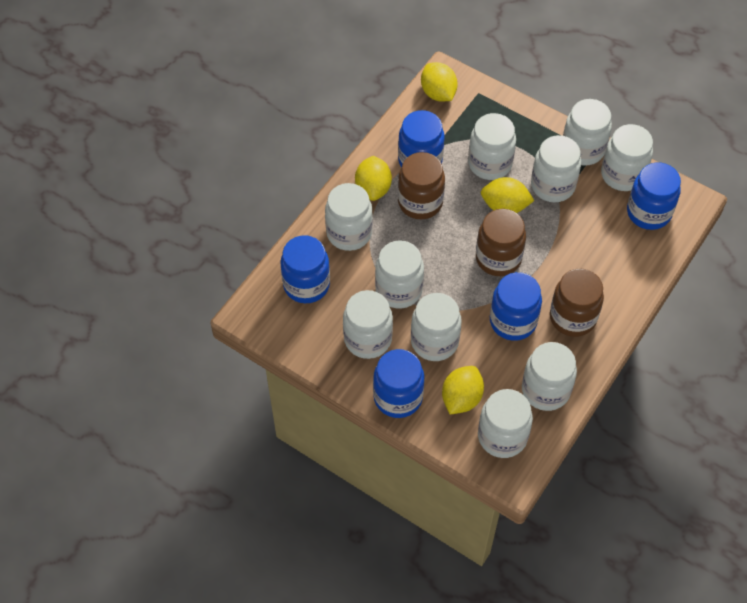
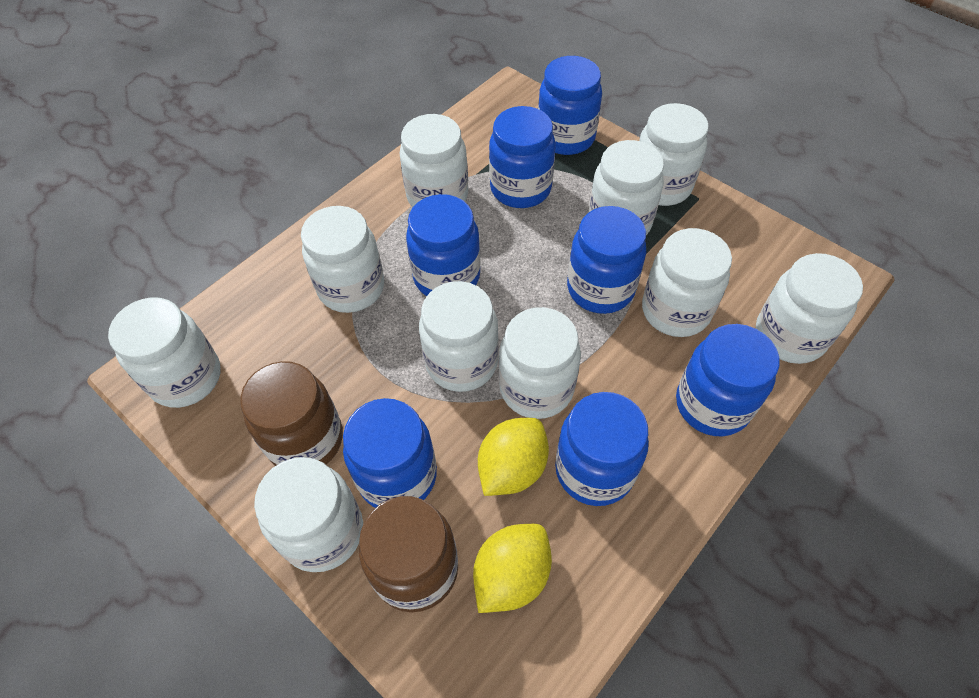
blue jar: 5 -> 7
brown jar: 3 -> 2
yellow lemon: 4 -> 2

